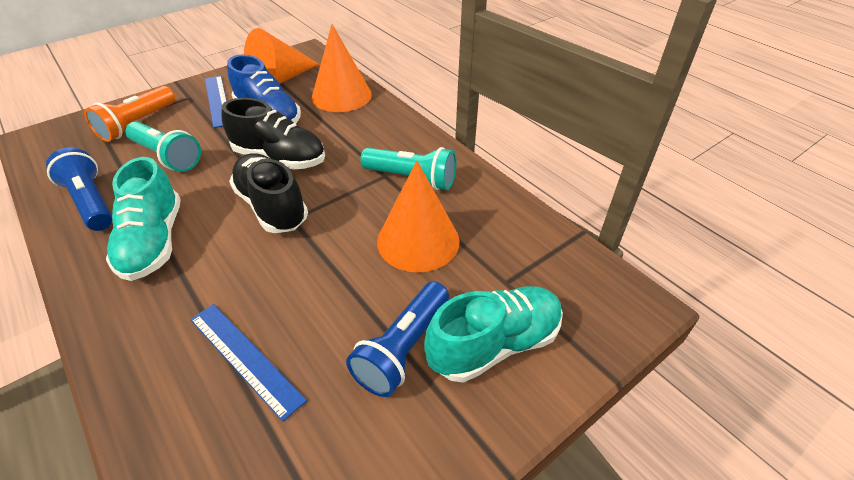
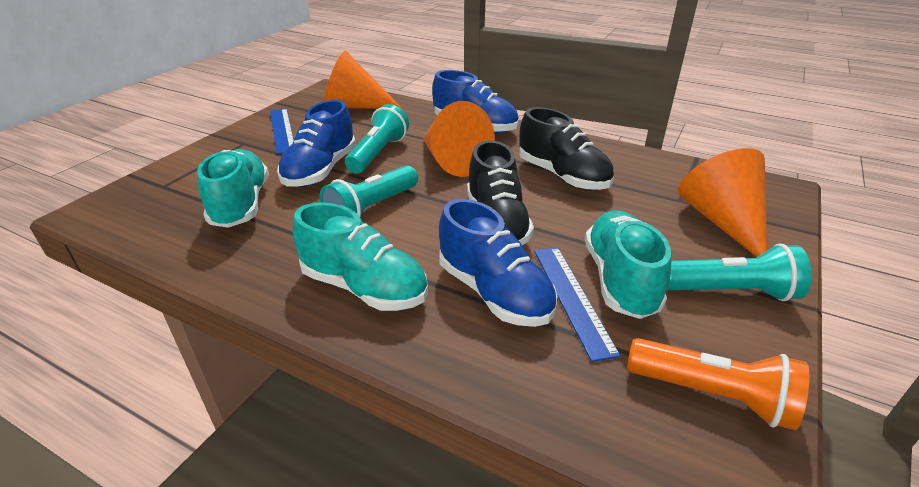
blue flashlight: 2 -> 0
blue shoe: 1 -> 3
turquoise flashlight: 2 -> 3
turquoise shoe: 2 -> 3

